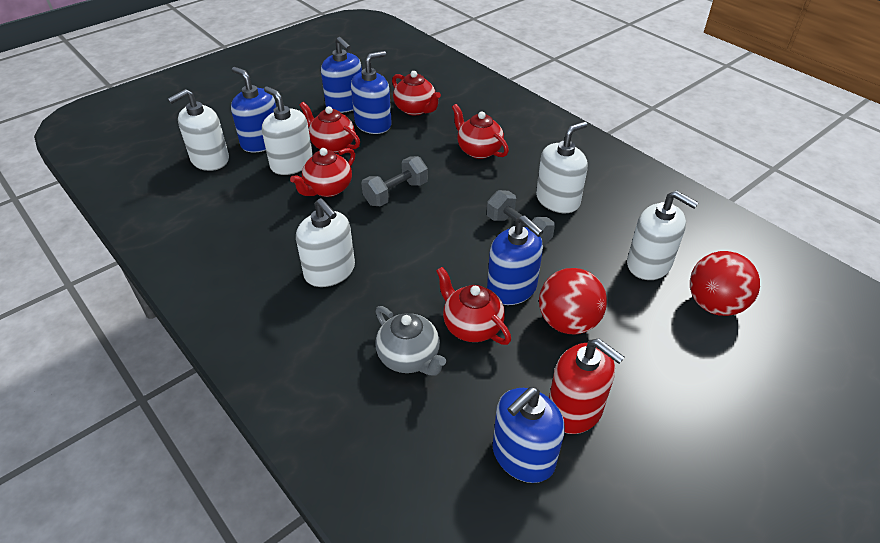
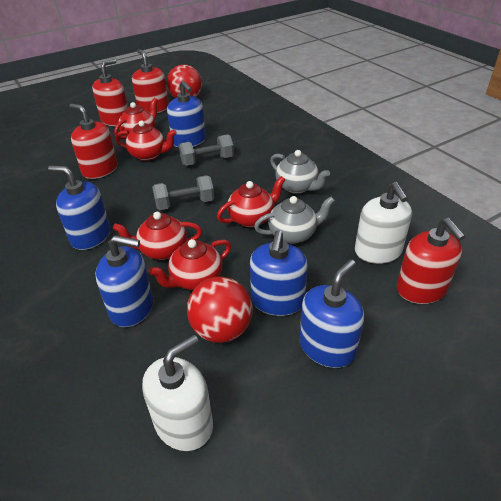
grey teapot: 1 -> 2
red soap dispenser: 1 -> 4
white soap dispenser: 5 -> 2

